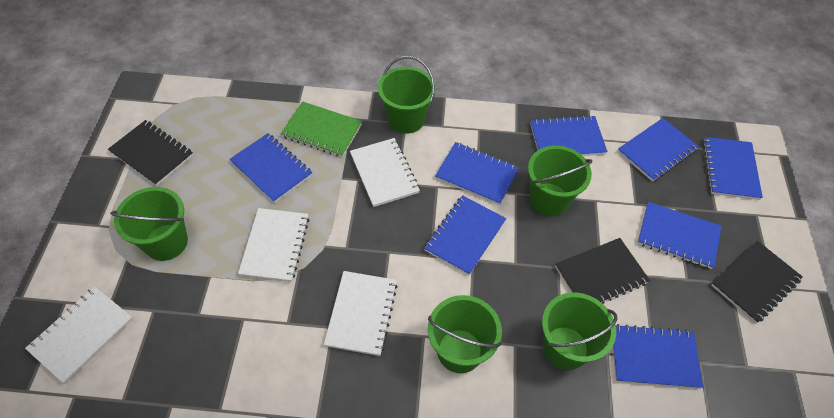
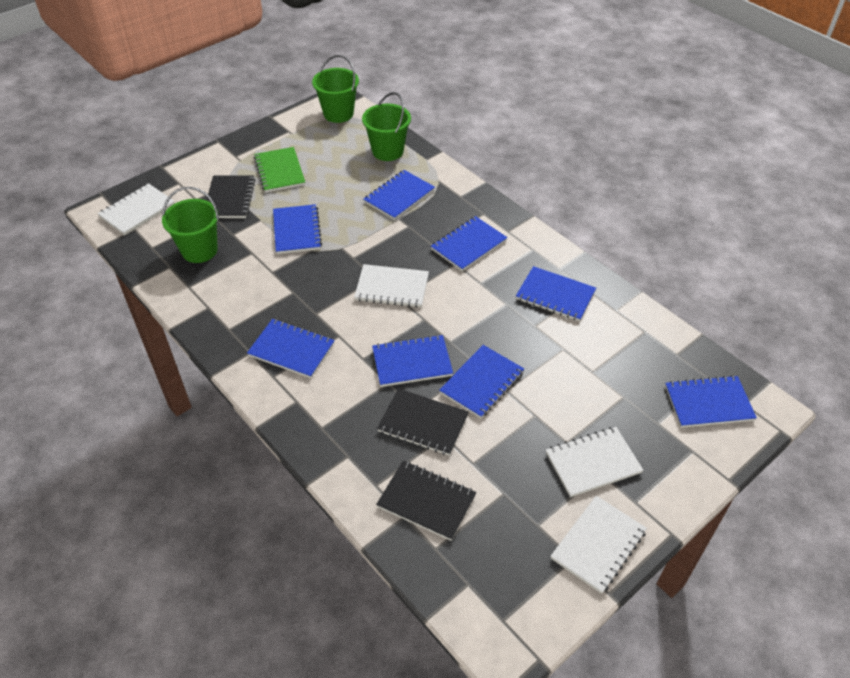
green bucket: 5 -> 3

